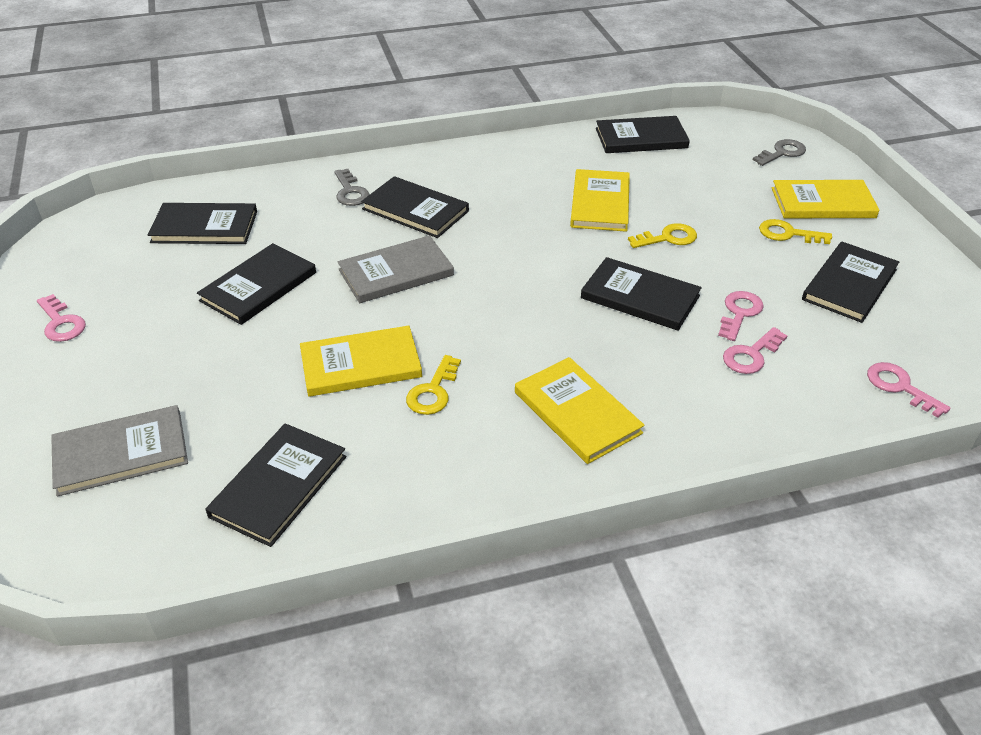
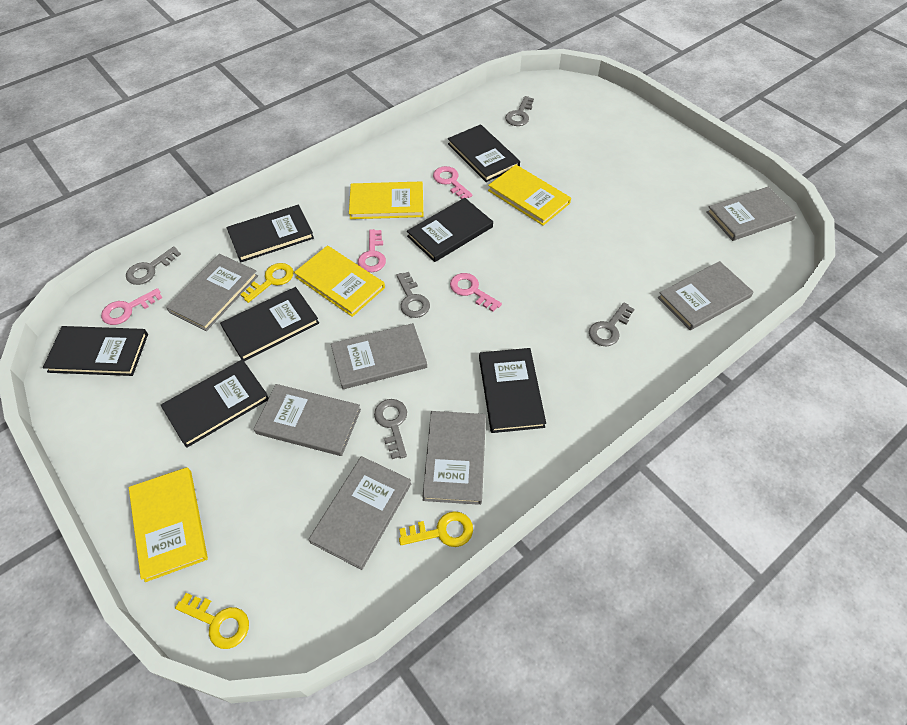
grey book: 2 -> 7
grey key: 2 -> 5

